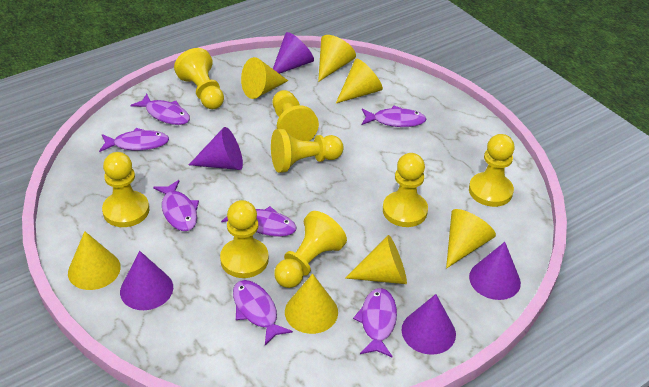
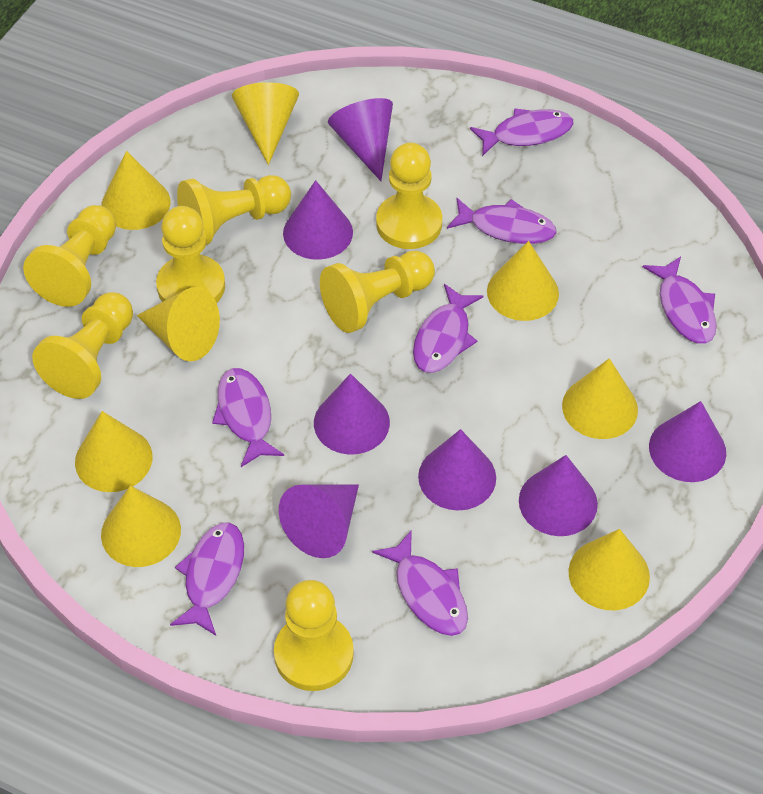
purple cone: 5 -> 7
yellow cone: 7 -> 8
yellow pawn: 8 -> 7

